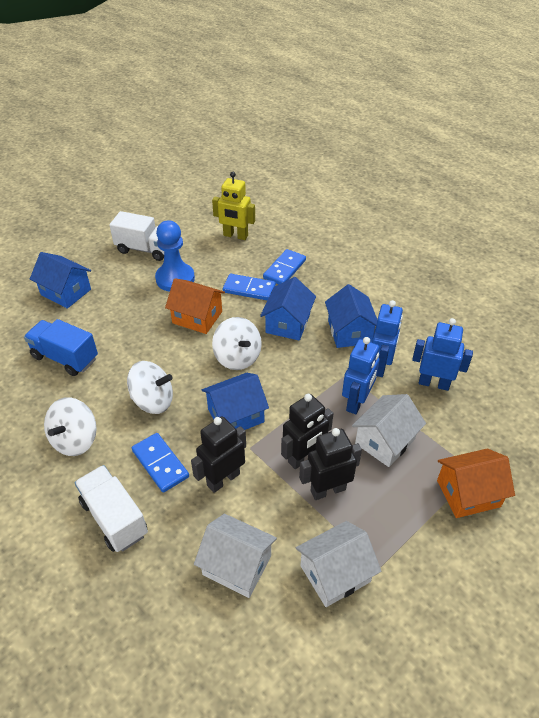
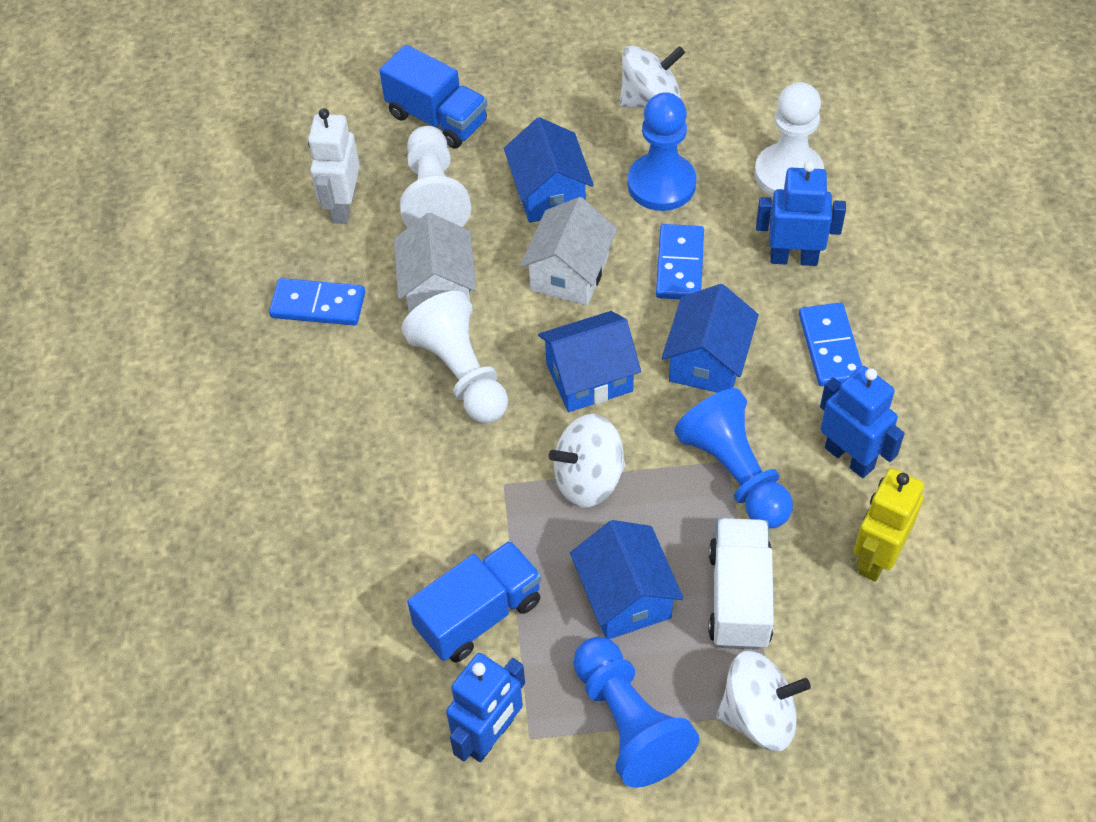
black robot: 3 -> 0
blue pawn: 1 -> 3
blue truck: 1 -> 2
orange house: 2 -> 0
white house: 3 -> 2
white pawn: 0 -> 3
white robot: 0 -> 1
white truck: 2 -> 1

